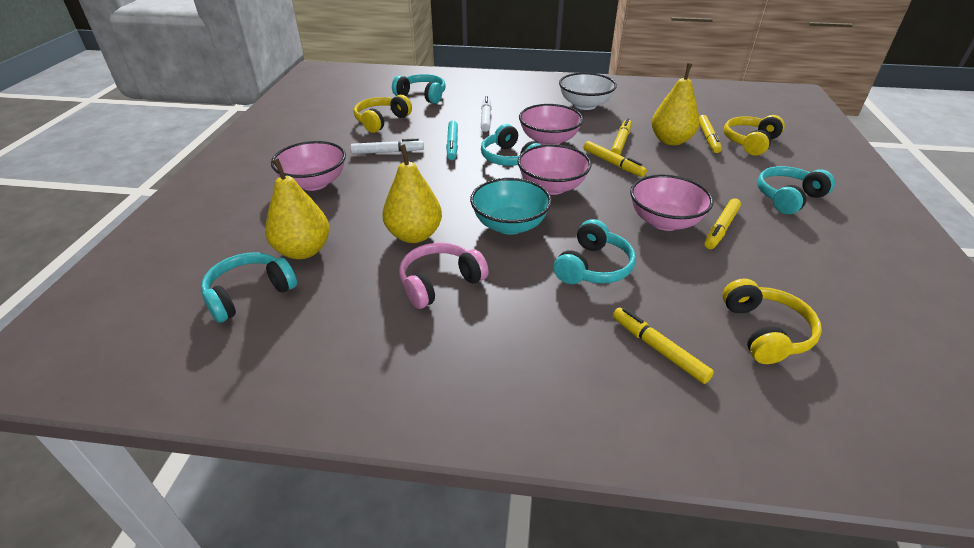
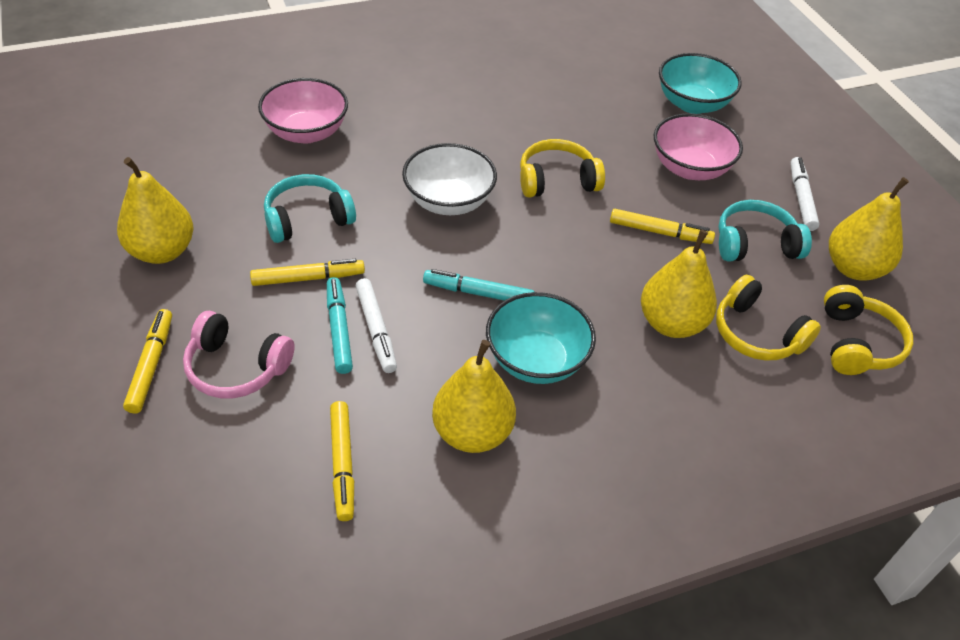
pink bowl: 4 -> 2
turquoise bowl: 1 -> 2
turquoise headphones: 5 -> 2
turquoise marker: 1 -> 2
yellow marker: 5 -> 4
yellow pear: 3 -> 4

